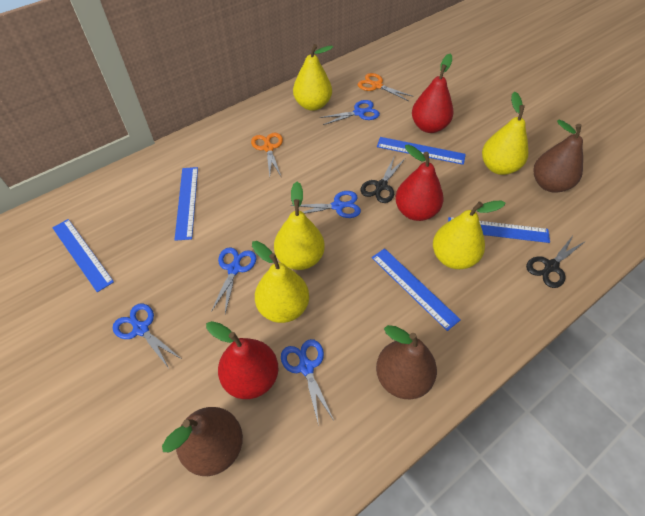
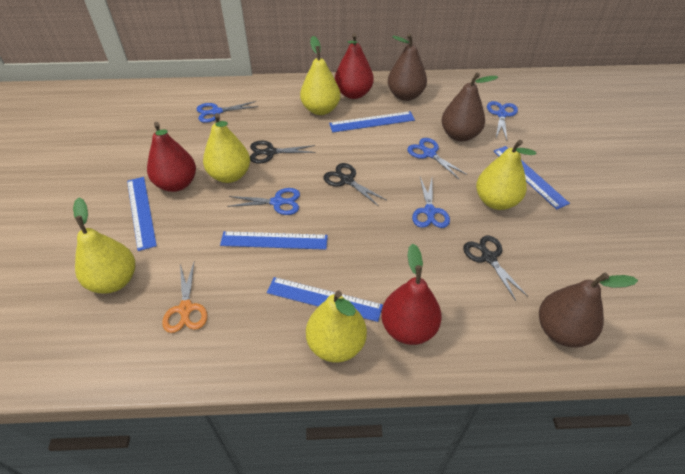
black scissors: 2 -> 3
orange scissors: 2 -> 1

